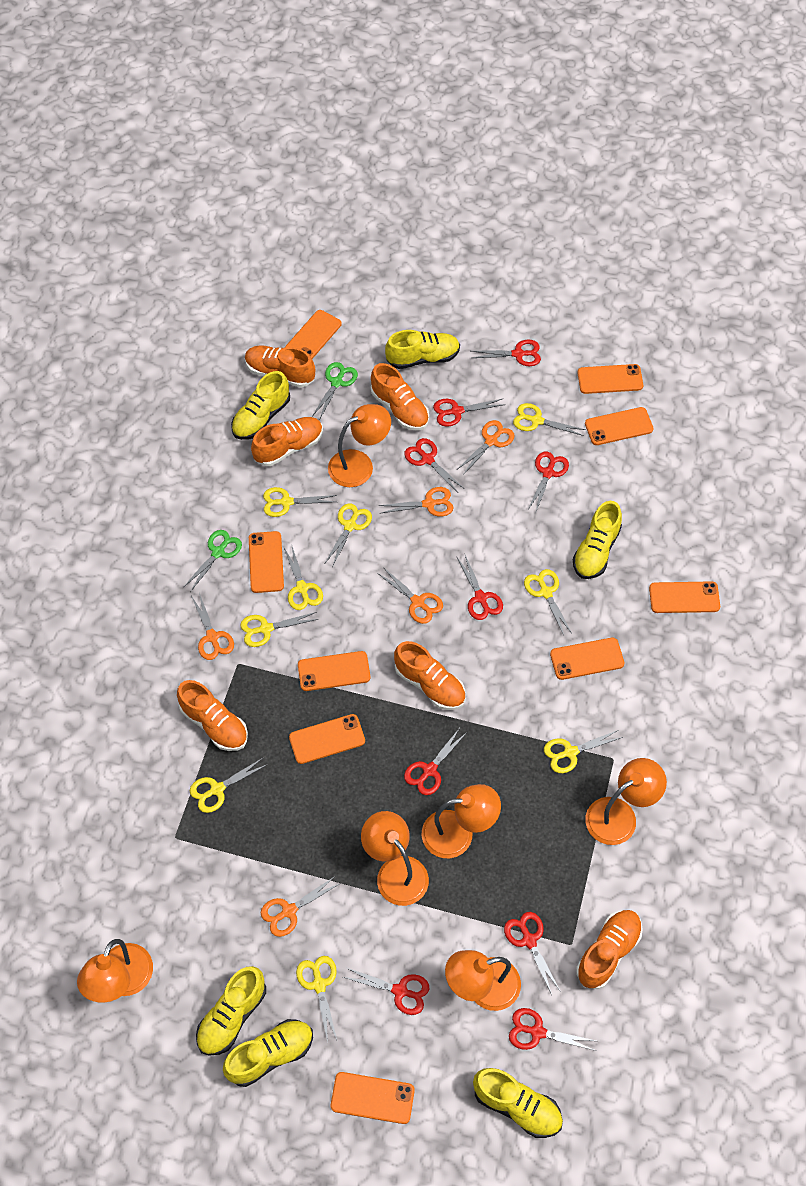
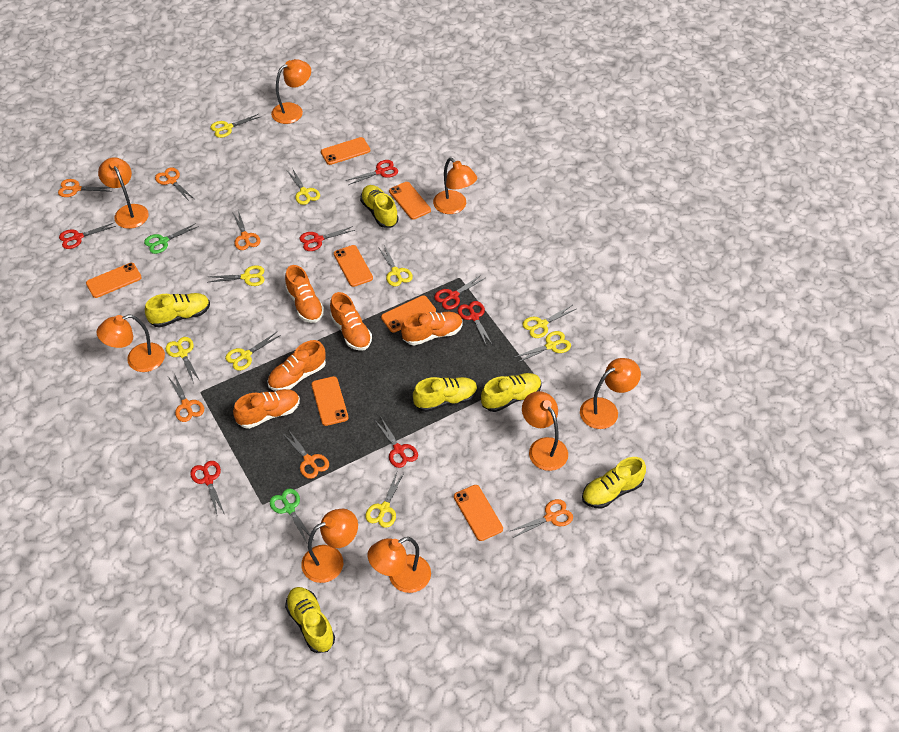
orange lamp: 6 -> 8
orange phone: 9 -> 7
orange scissors: 5 -> 6
orange shoe: 6 -> 5
red scissors: 9 -> 7

